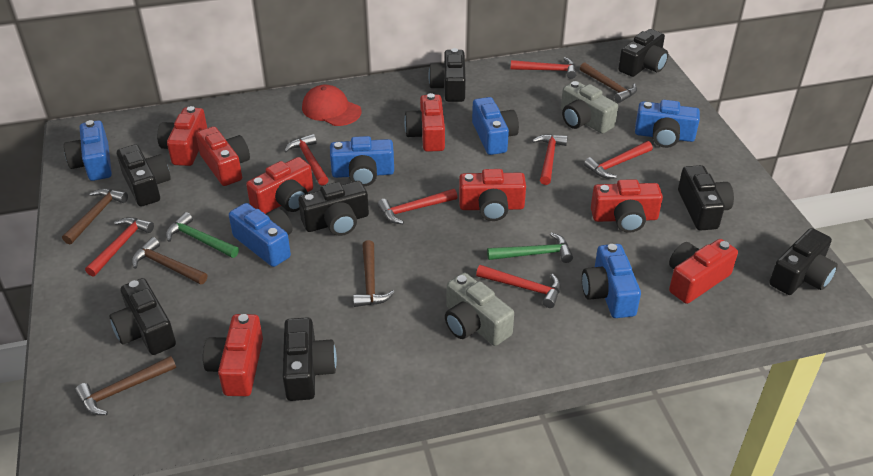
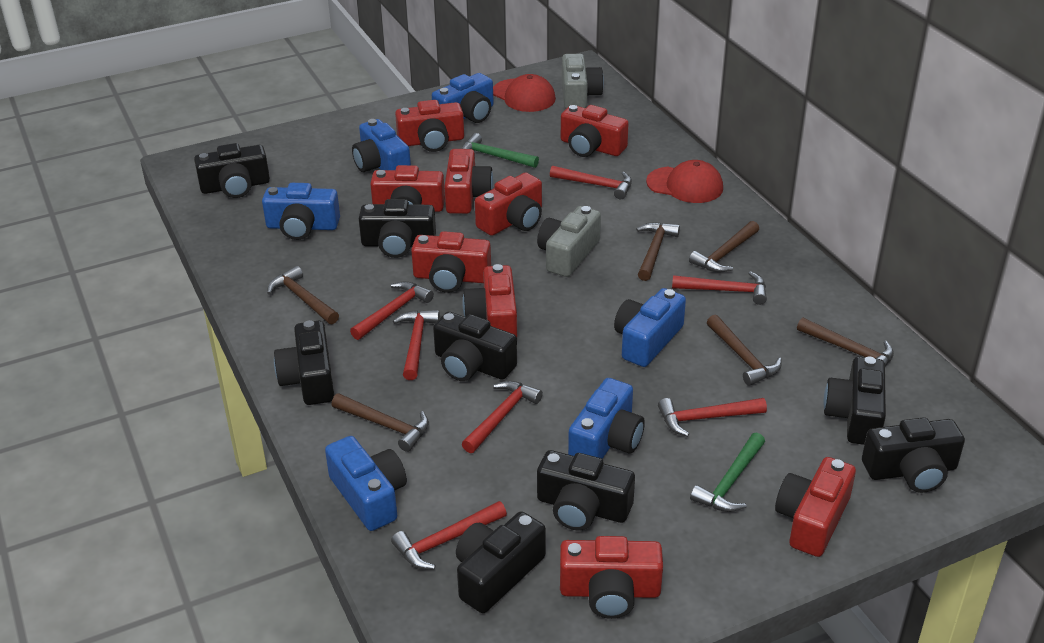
brown hammer: 5 -> 6
red camera: 8 -> 9
red cap: 1 -> 2

